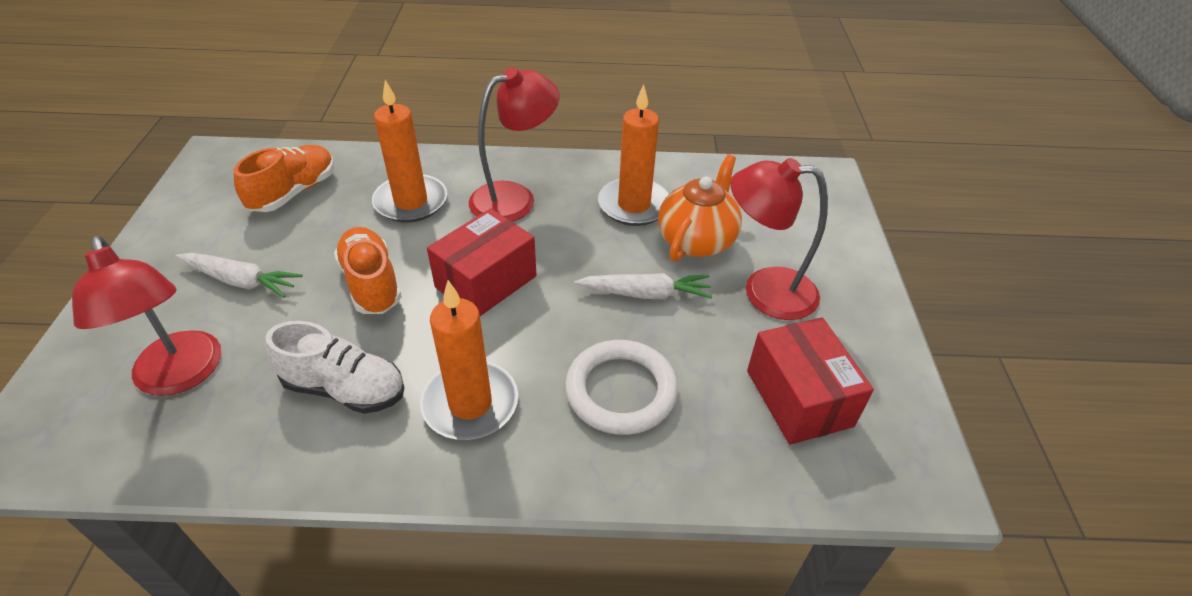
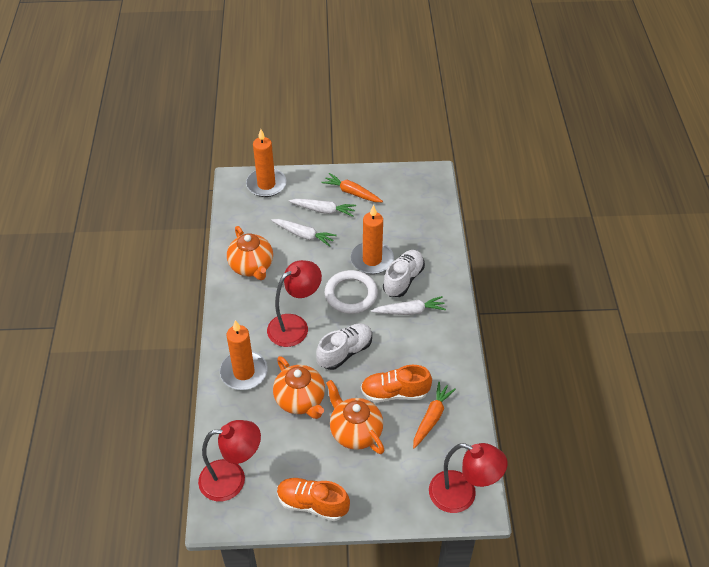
orange carrot: 0 -> 2
orange teapot: 1 -> 3
red box: 2 -> 0
white carrot: 2 -> 3
white shoe: 1 -> 2

